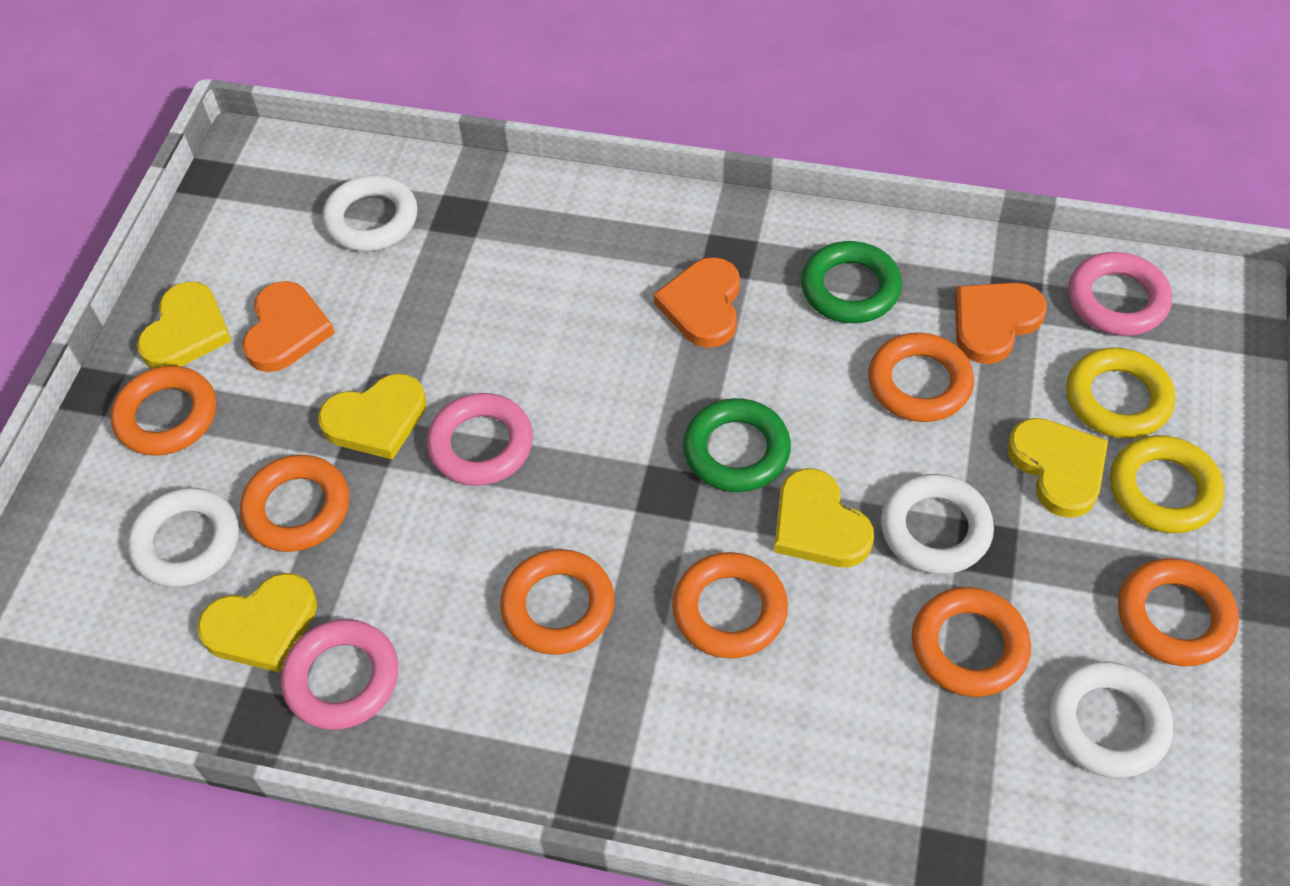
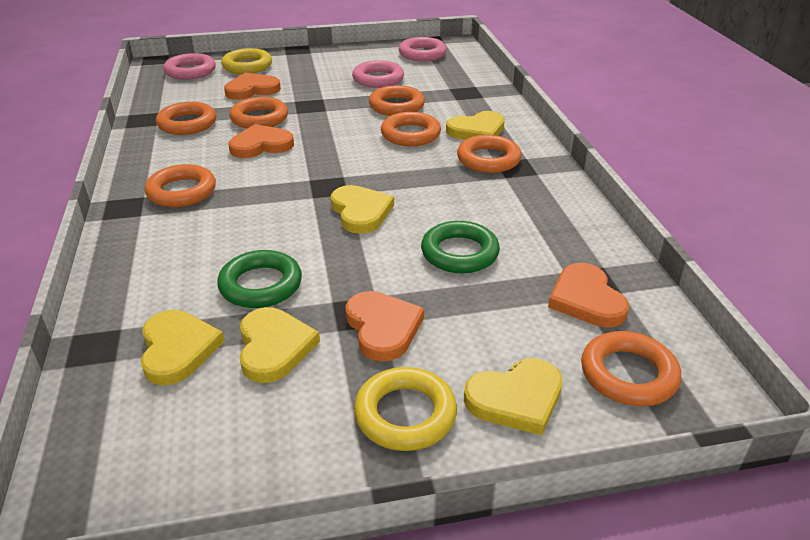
orange heart: 3 -> 4
white ring: 4 -> 0

